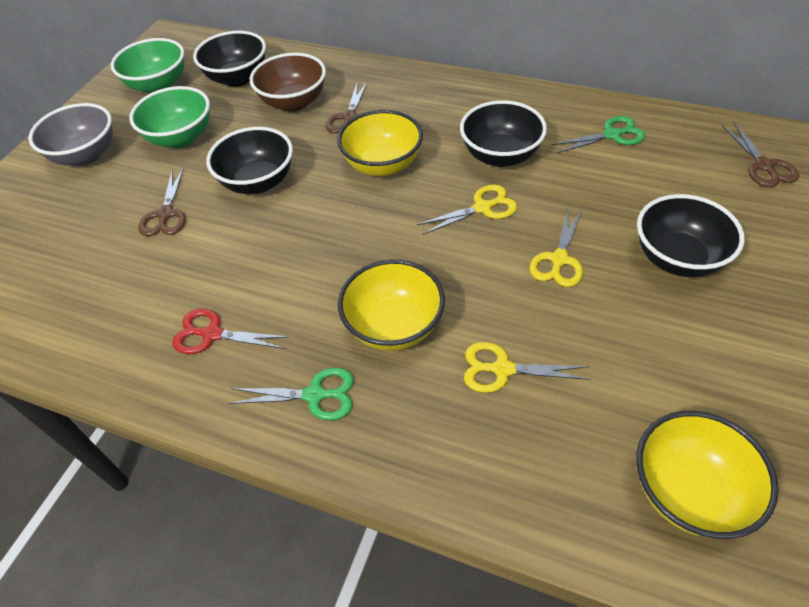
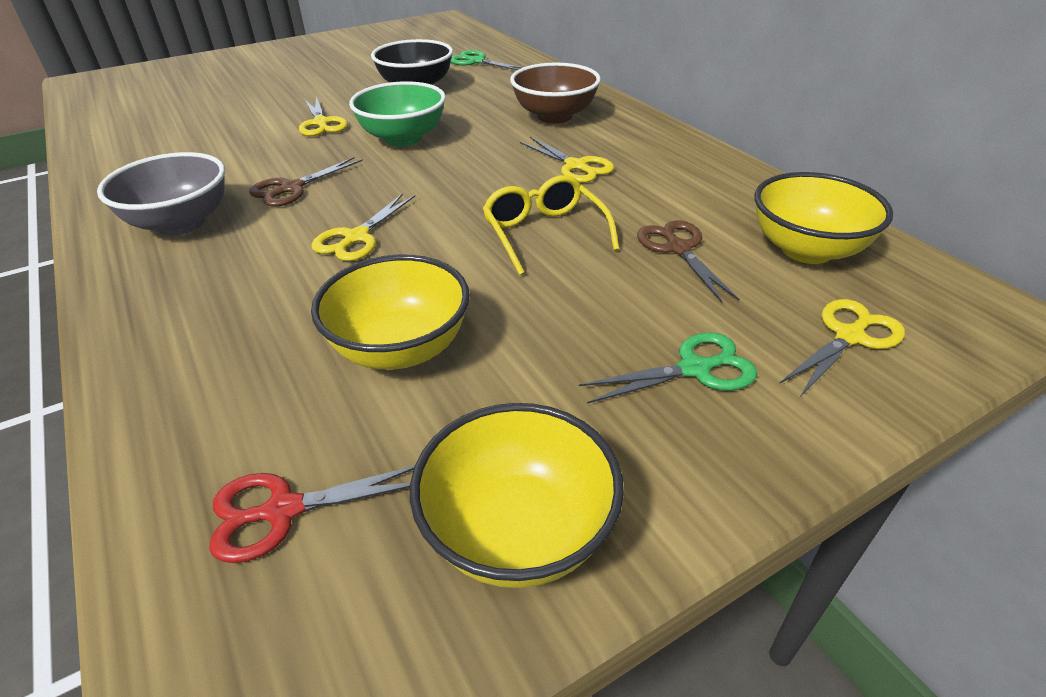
black bowl: 4 -> 1
brown scissors: 3 -> 2
green bowl: 2 -> 1
yellow glasses: 0 -> 1
yellow scissors: 3 -> 4

